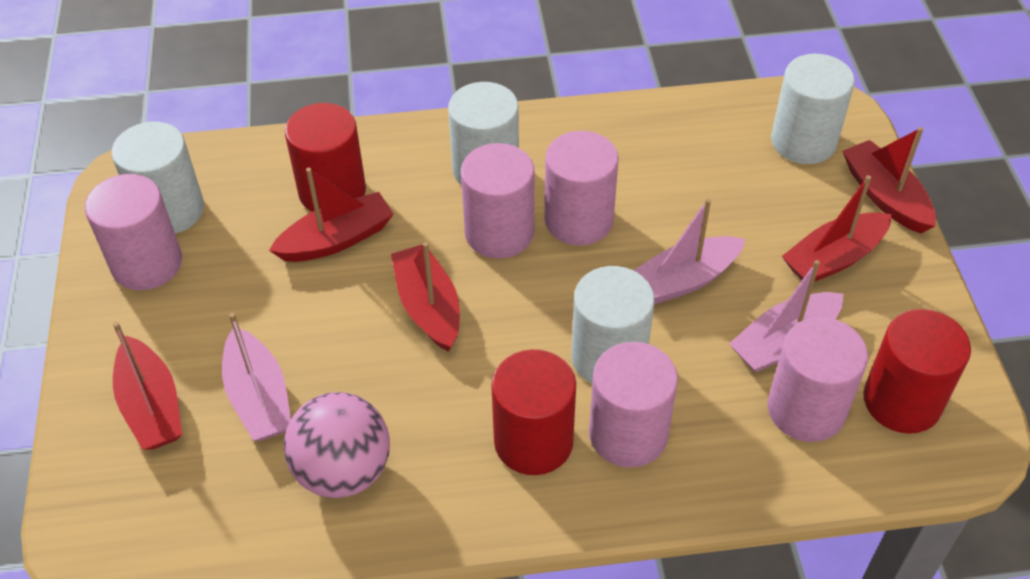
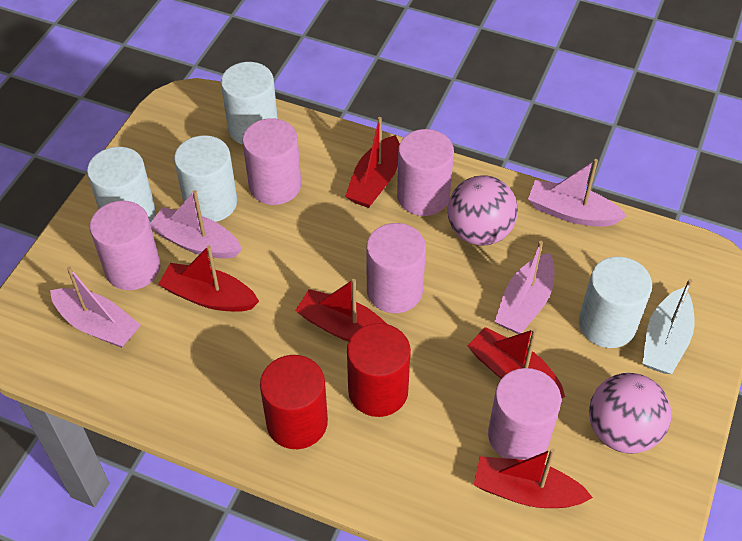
pink ball: 1 -> 2
pink boat: 3 -> 4
red cylinder: 3 -> 2
white boat: 0 -> 1

